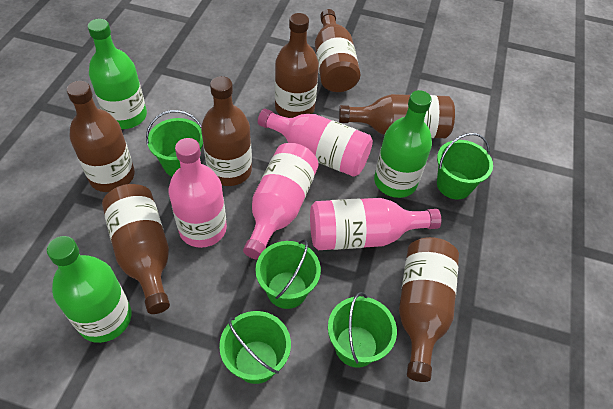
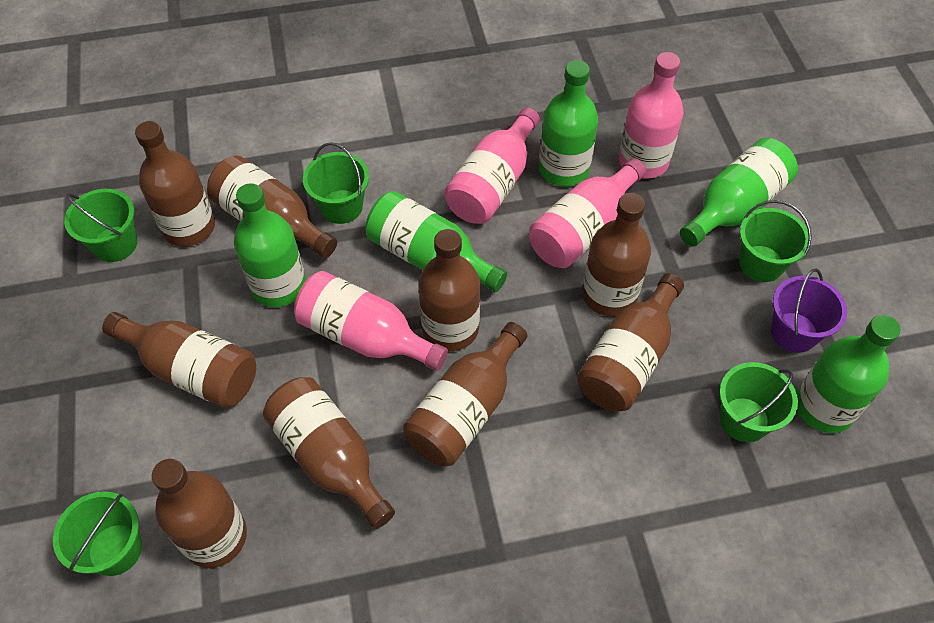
brown bottle: 7 -> 9
green bottle: 3 -> 5
purple bucket: 0 -> 1

